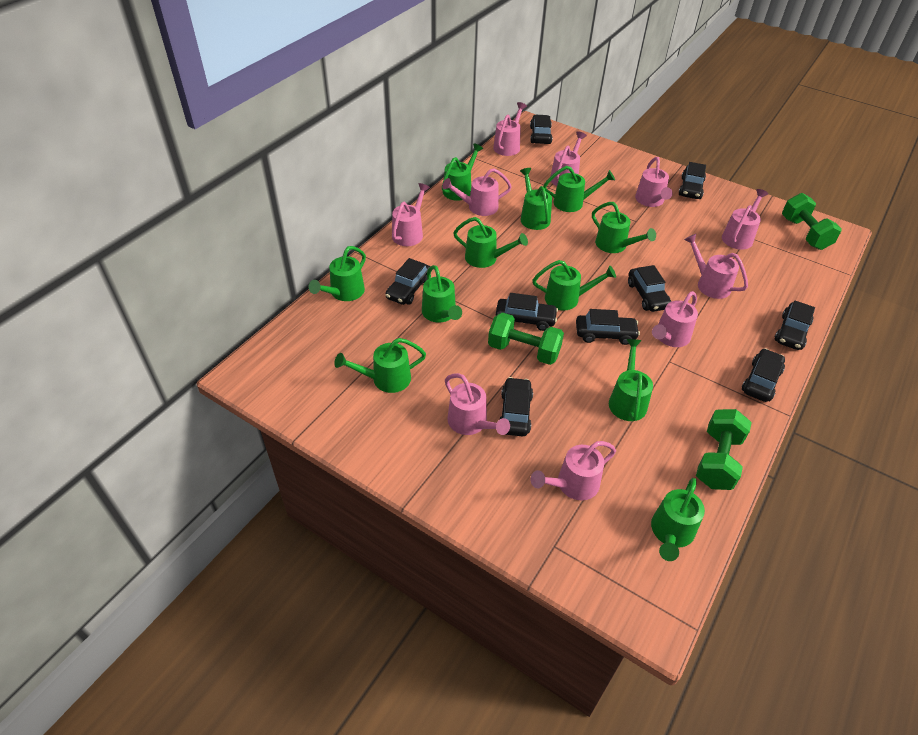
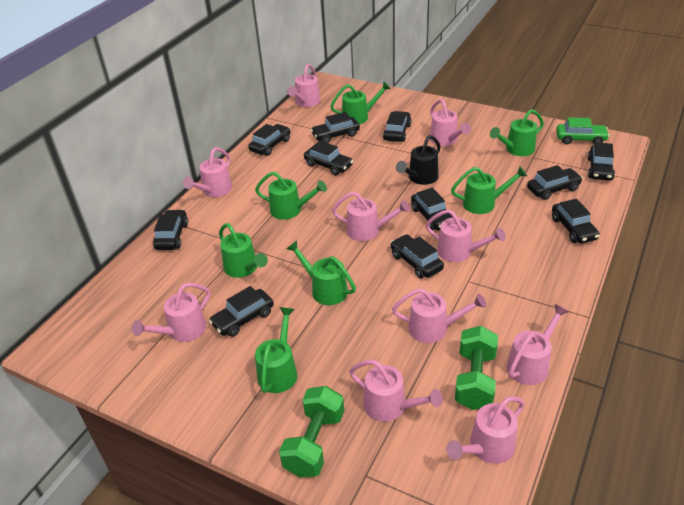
black car: 9 -> 11
black watering can: 0 -> 1
green car: 0 -> 1
green dumbbell: 3 -> 2
green watering can: 11 -> 7

